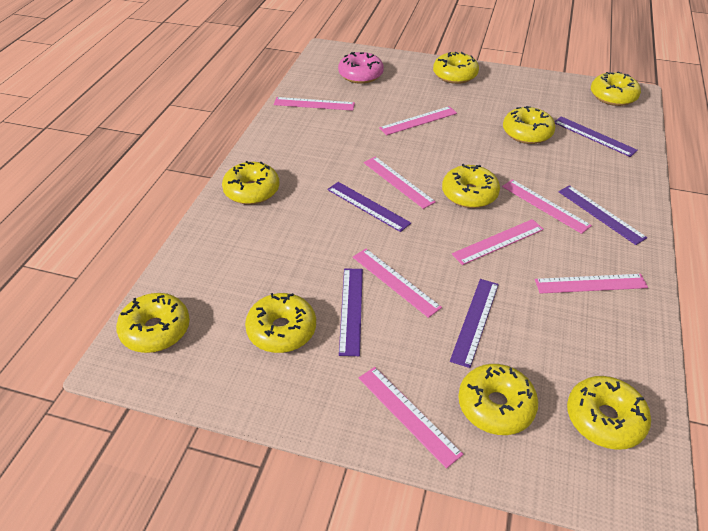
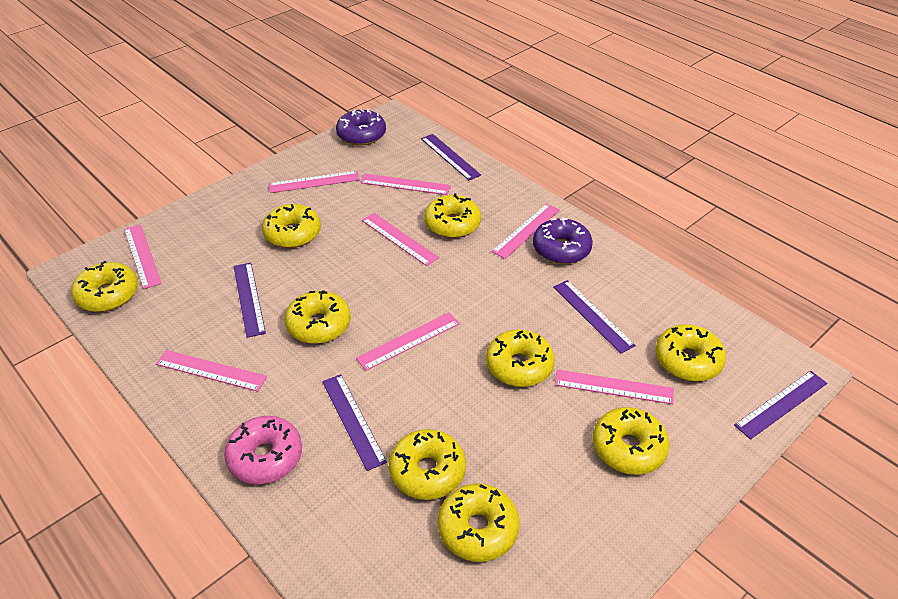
purple donut: 0 -> 2

